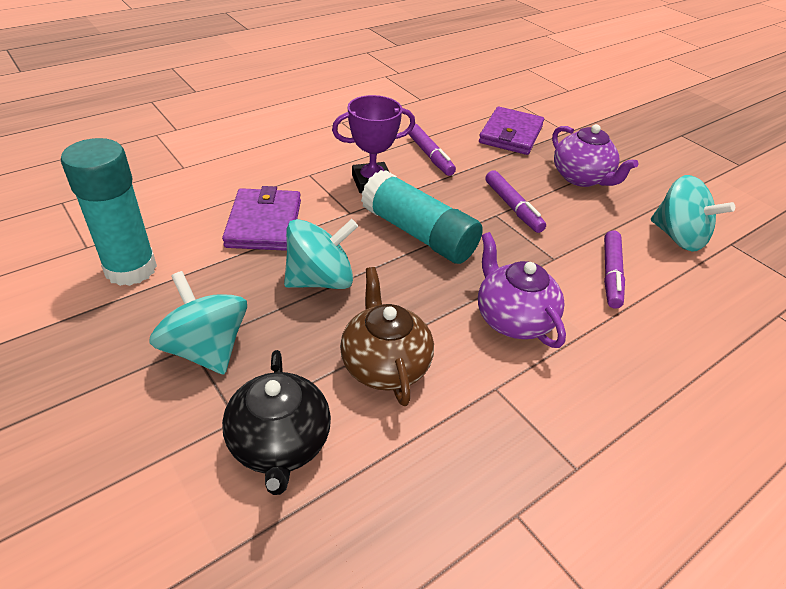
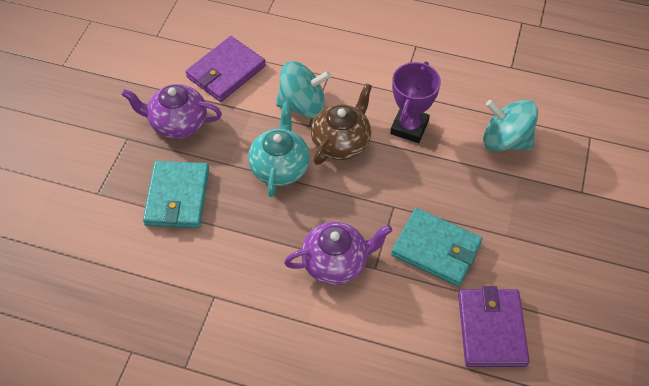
black teapot: 1 -> 0
purple marker: 3 -> 0
turquoise glue stick: 2 -> 0
turquoise spinning top: 3 -> 2
turquoise teapot: 0 -> 1
turquoise wallet: 0 -> 2

